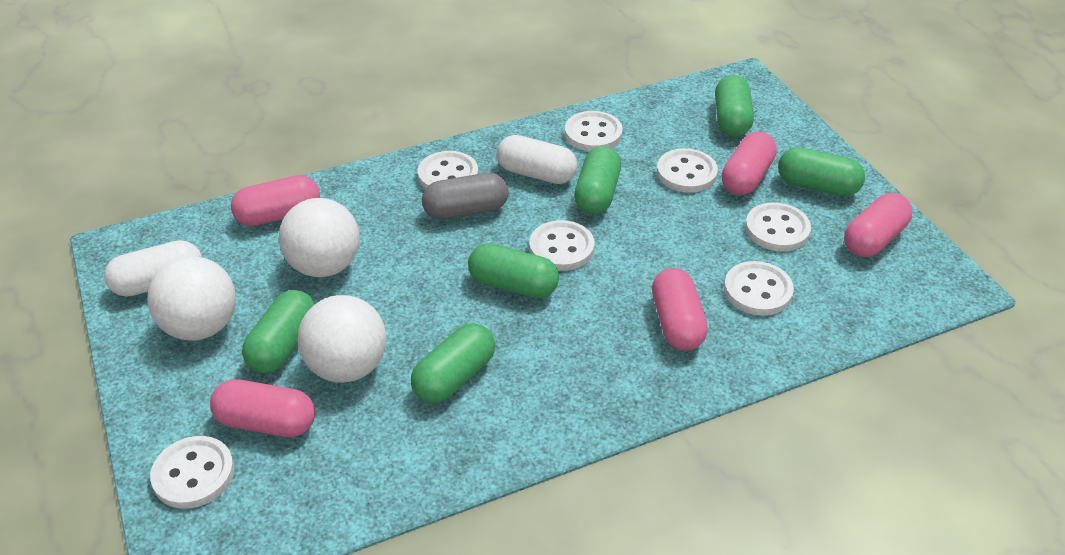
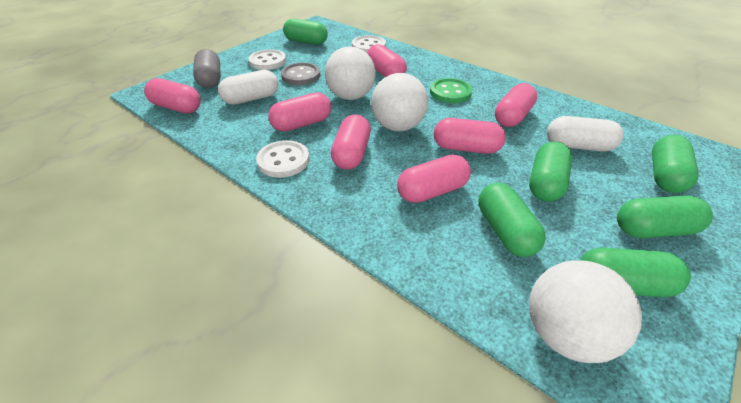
green button: 0 -> 1
grey button: 0 -> 1
pink capsule: 5 -> 7
white button: 7 -> 3

